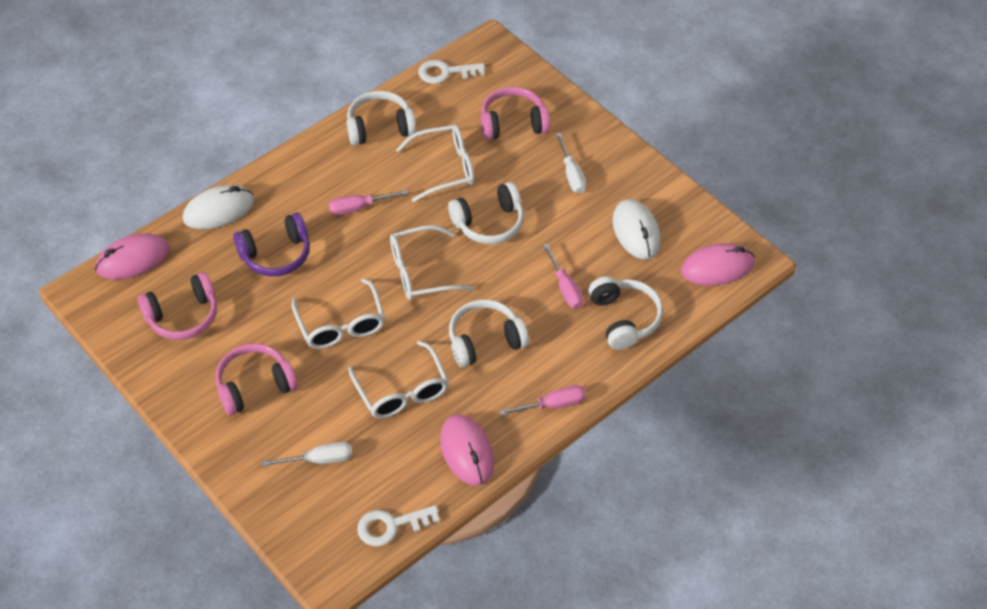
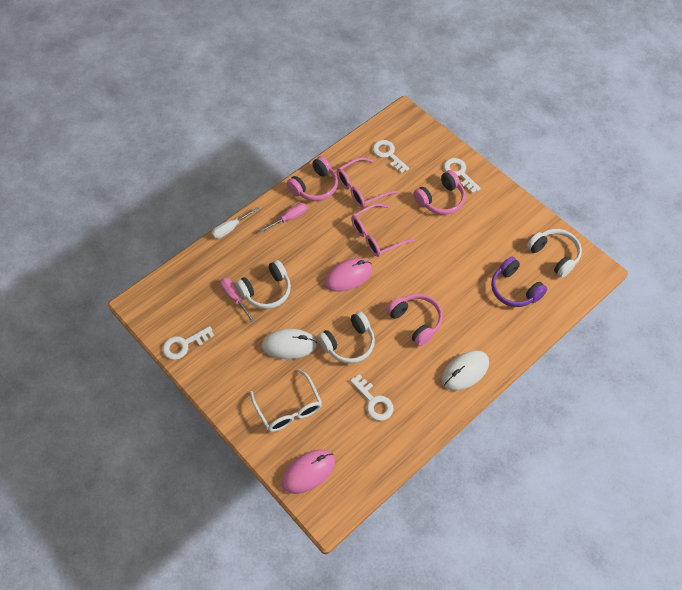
pink glasses: 0 -> 2
pink mouse: 3 -> 2
pink screwdriver: 3 -> 2
white glasses: 4 -> 1
white headphones: 4 -> 3
white key: 2 -> 4
white screwdriver: 2 -> 1

